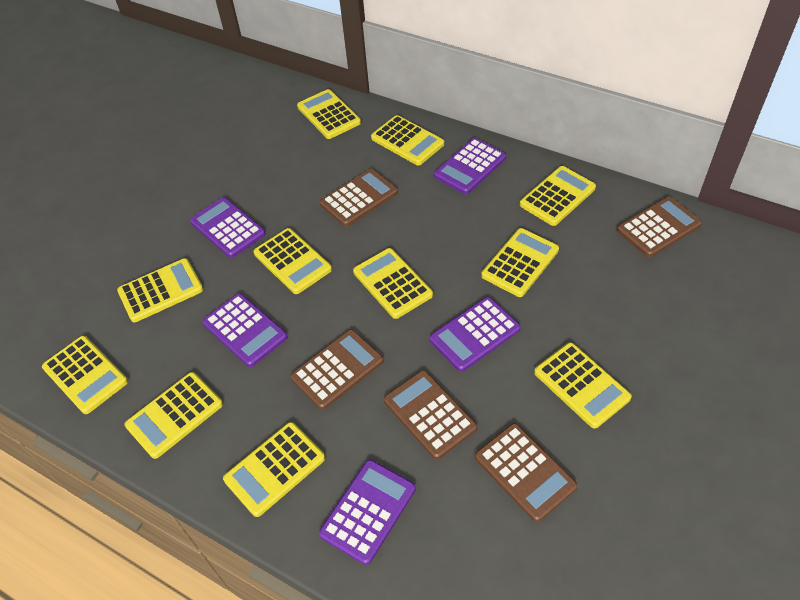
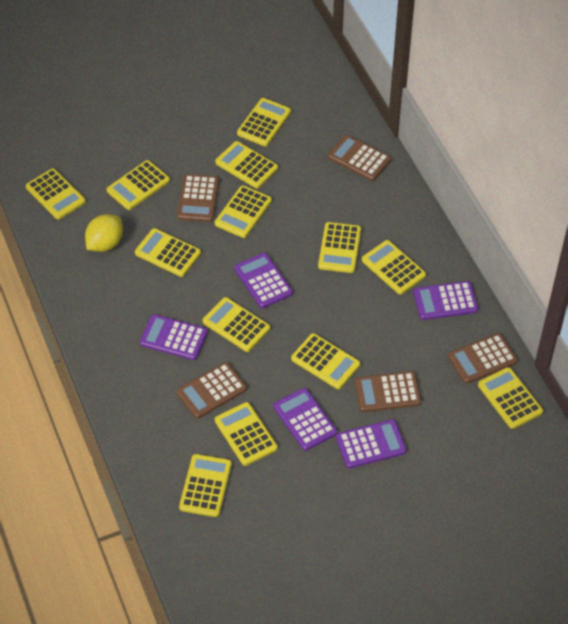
yellow calculator: 11 -> 13
yellow lemon: 0 -> 1

